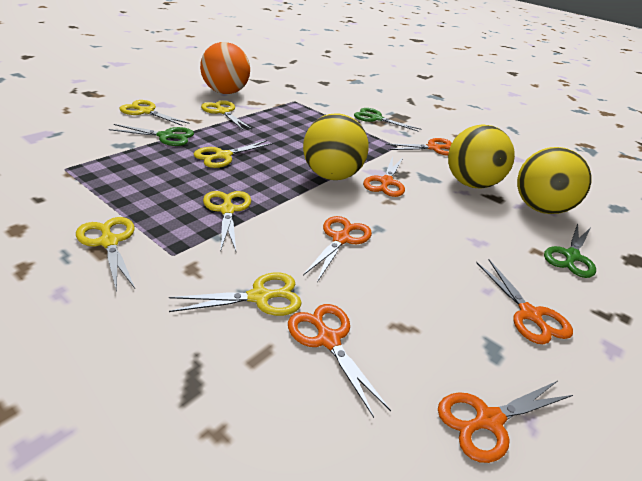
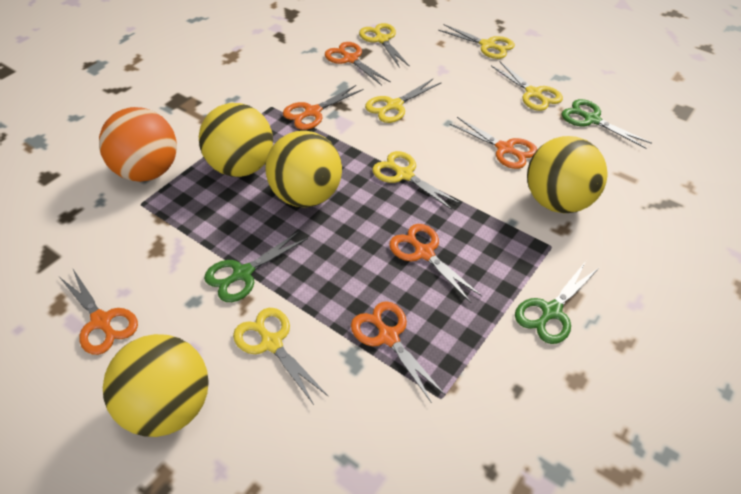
yellow ball: 3 -> 4

